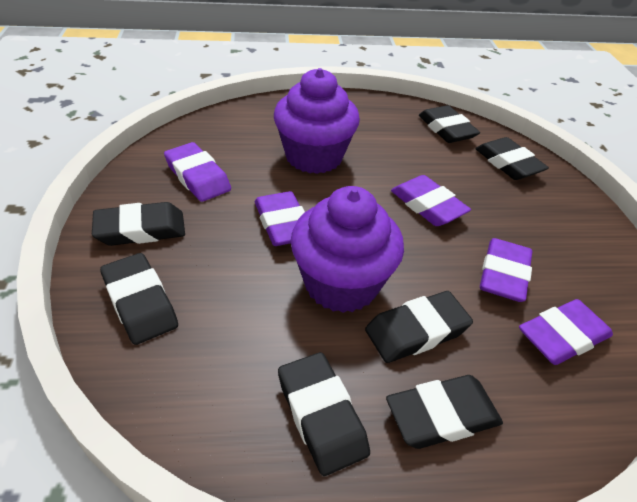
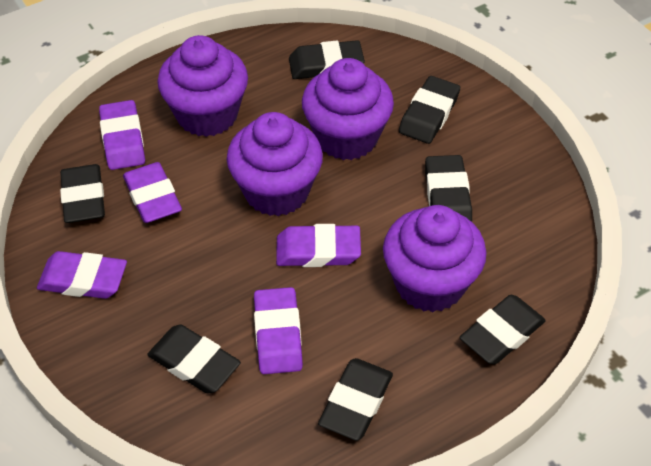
purple cupcake: 2 -> 4

